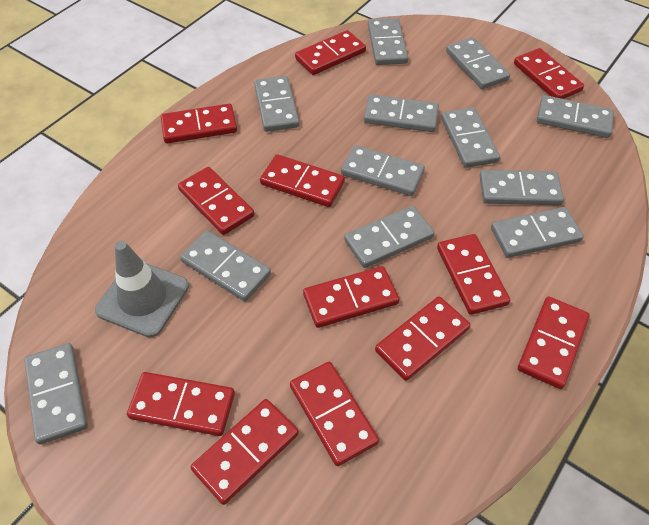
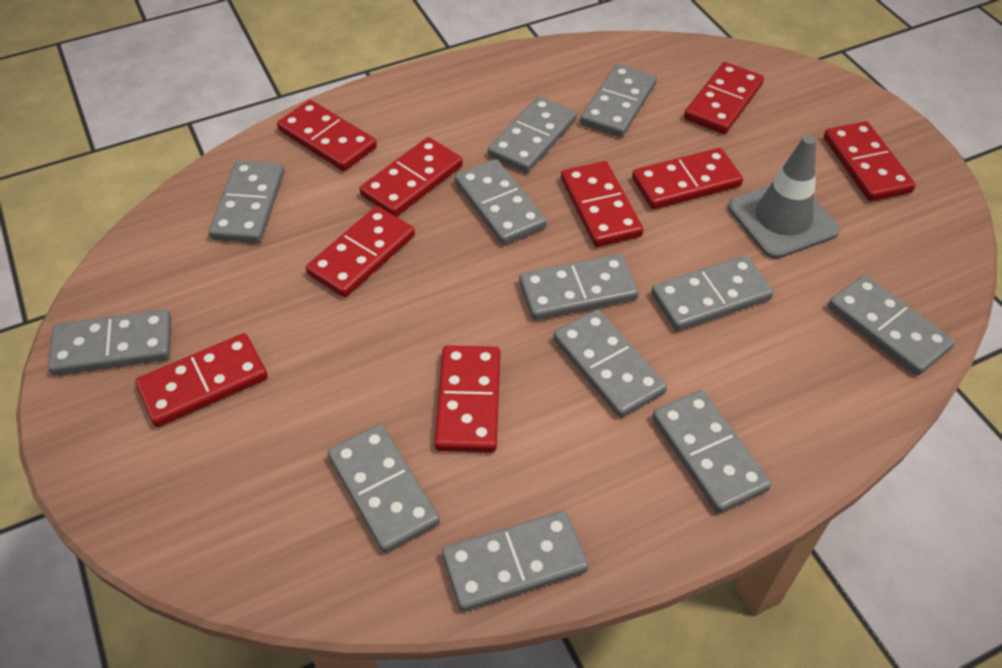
red domino: 12 -> 9

